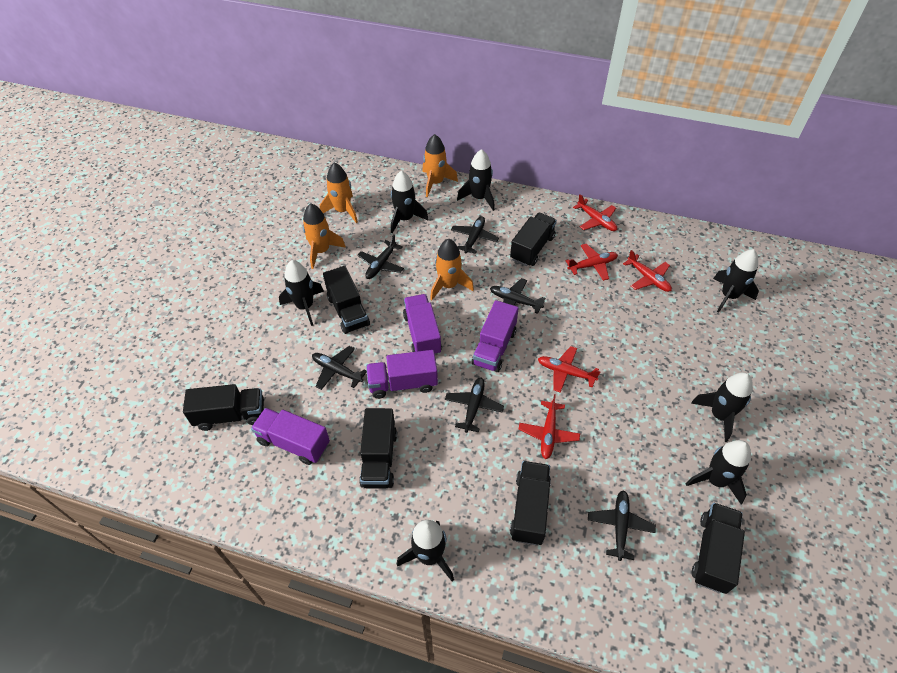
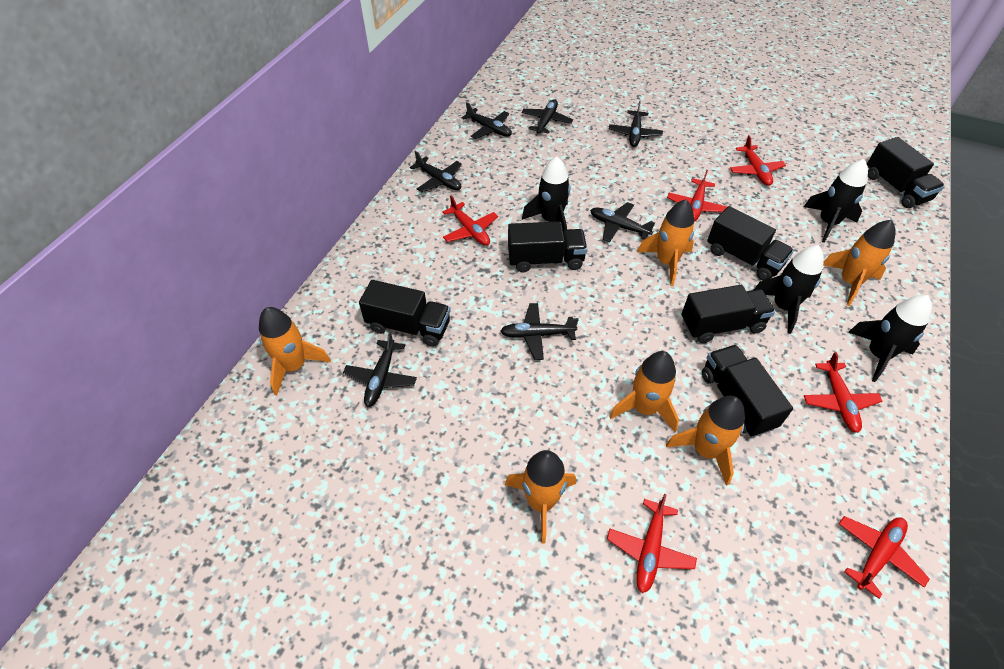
black plane: 6 -> 7
black rocket: 7 -> 4
orange rocket: 4 -> 6
purple truck: 4 -> 0
red plane: 5 -> 6

